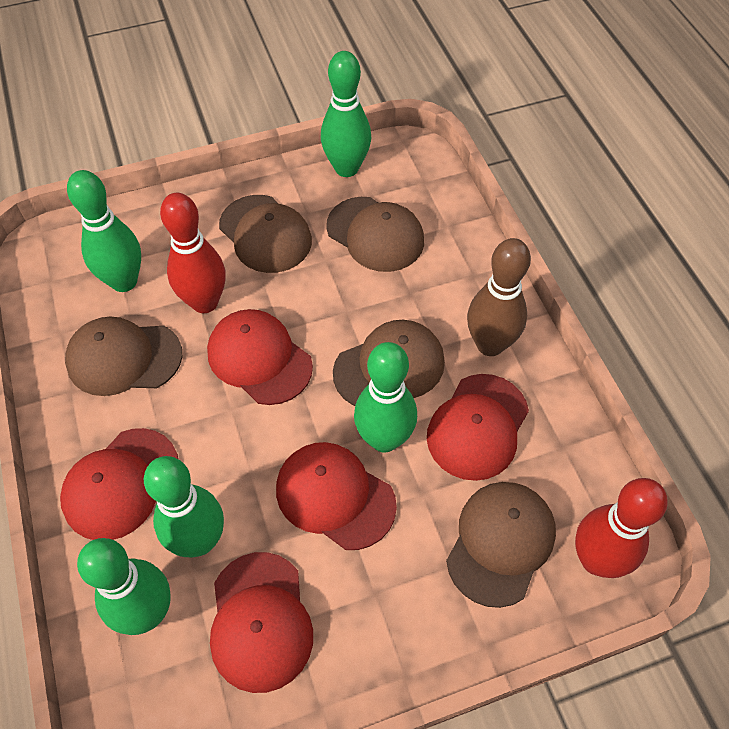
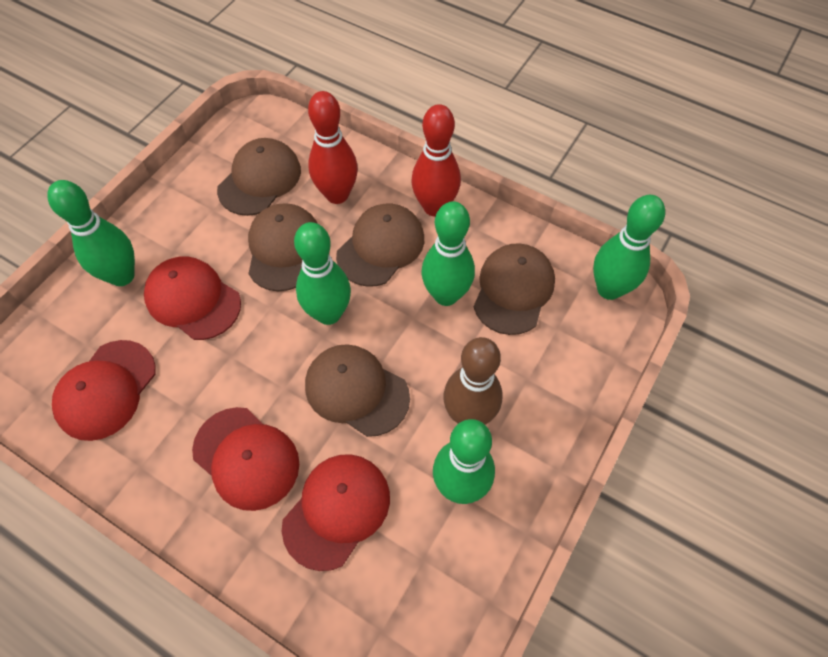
red cap: 5 -> 4

